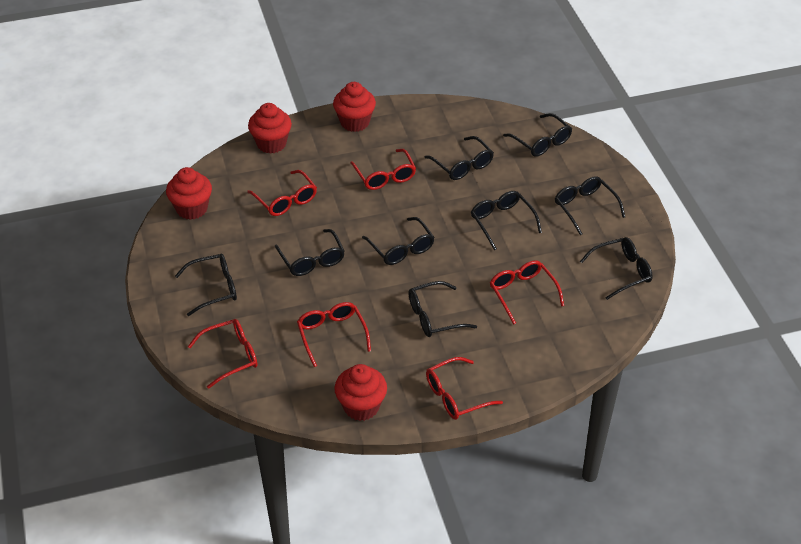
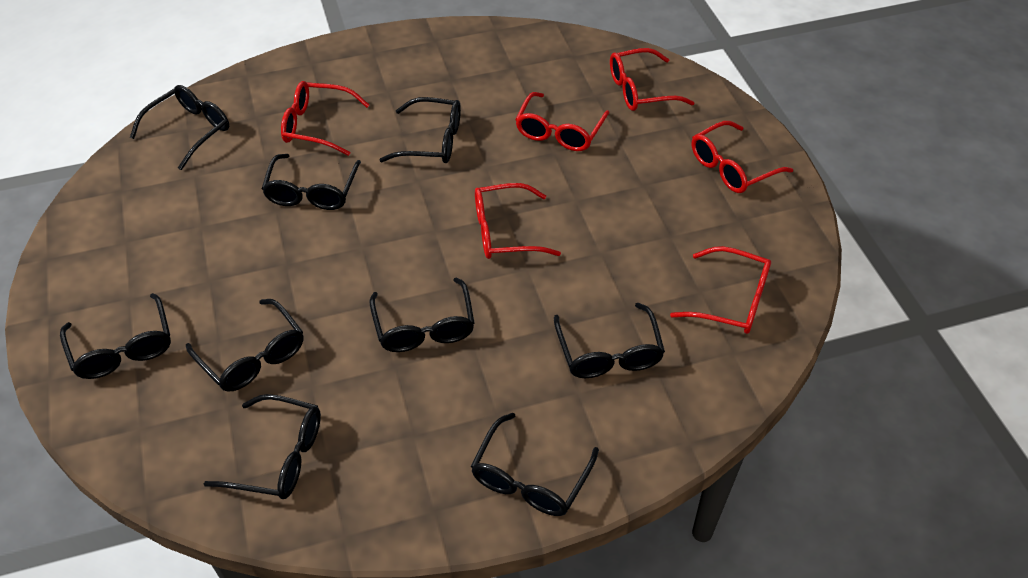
red cupcake: 4 -> 0

